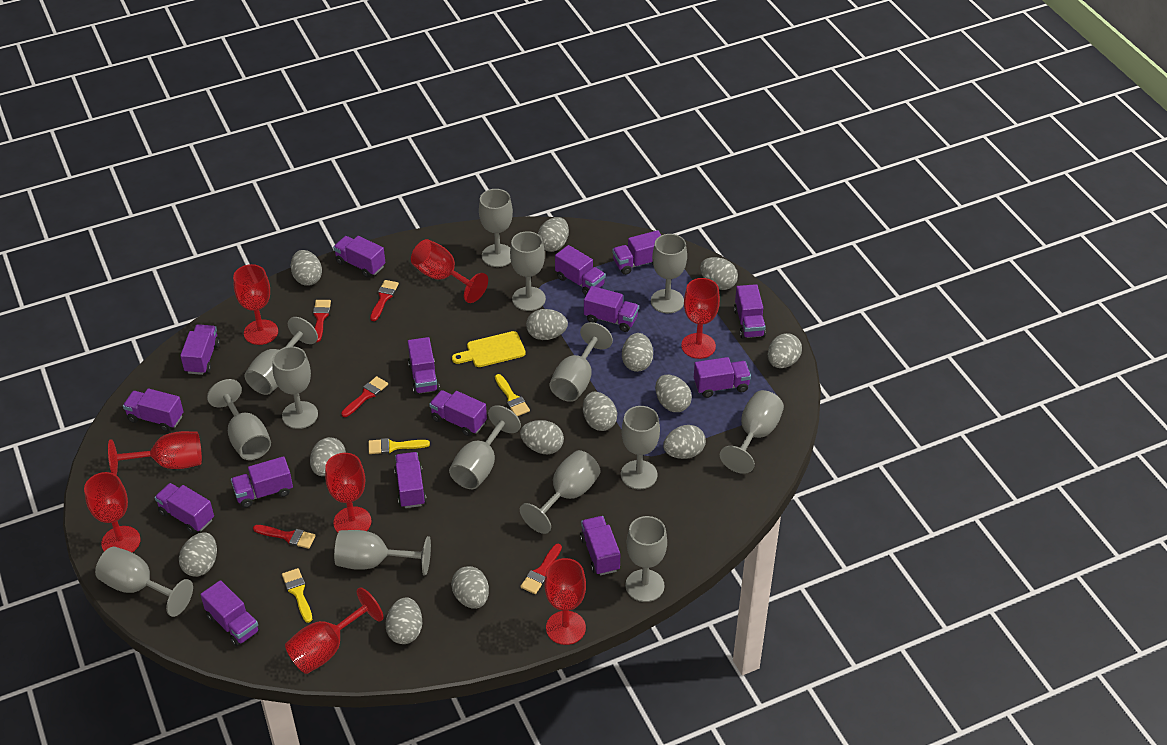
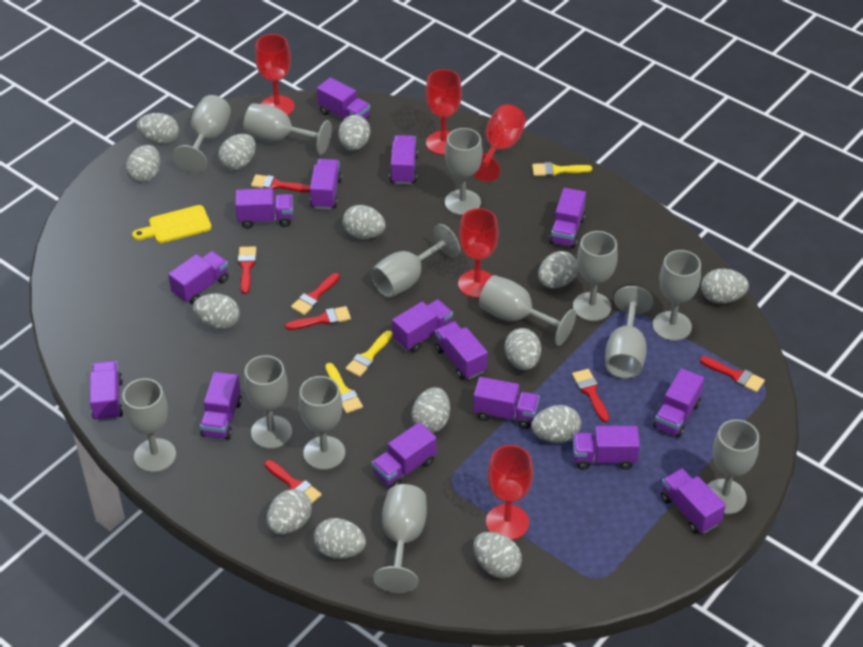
grey goblet: 14 -> 13
red brush: 5 -> 7
red goblet: 8 -> 5

